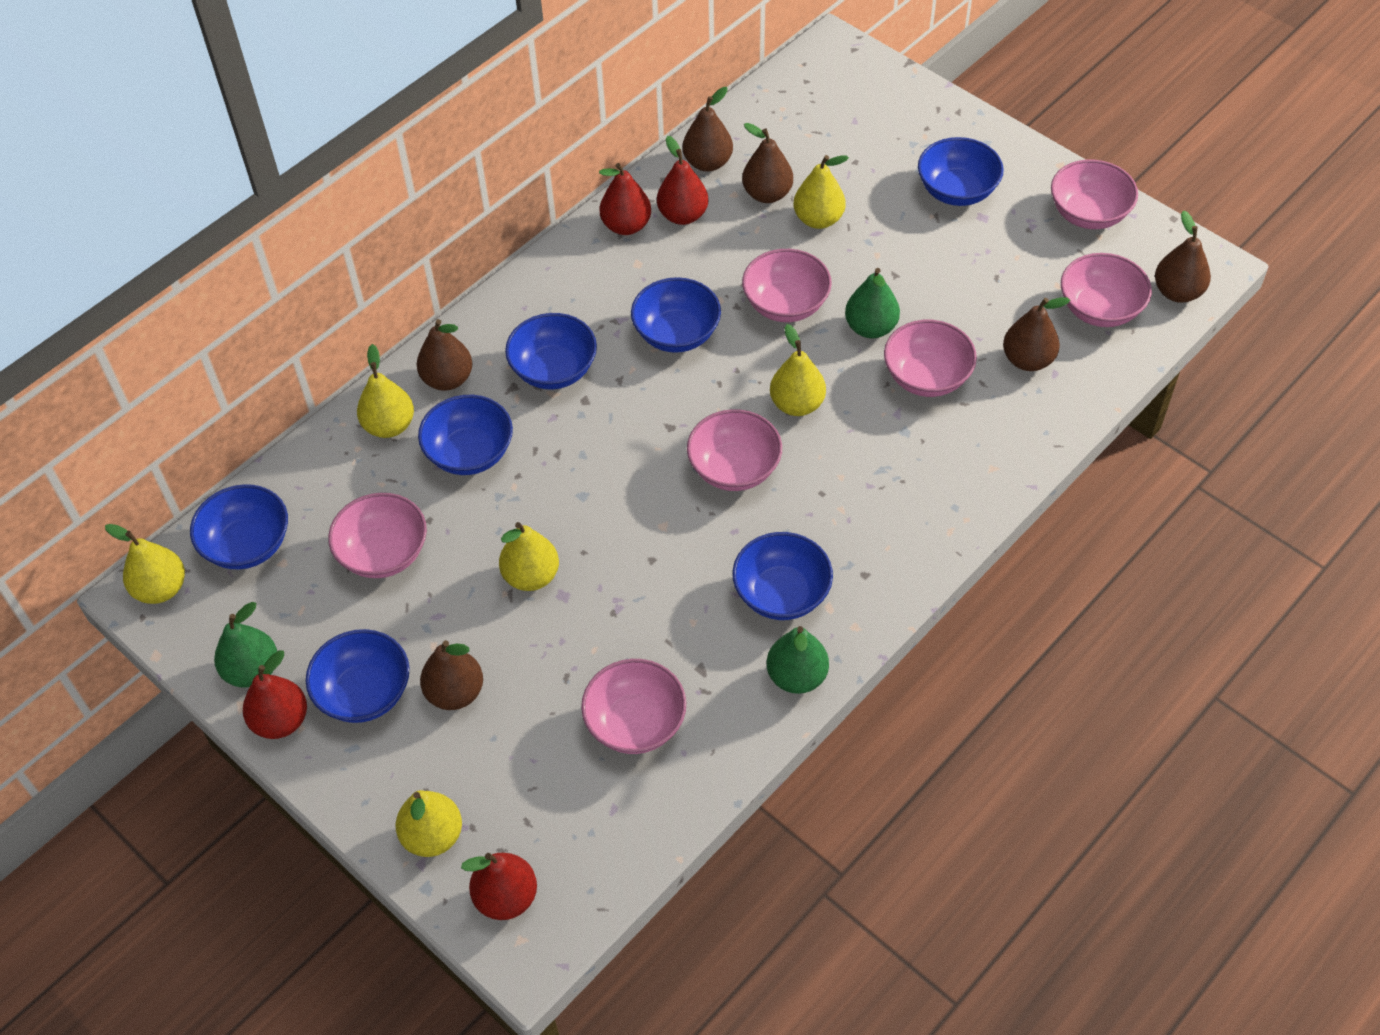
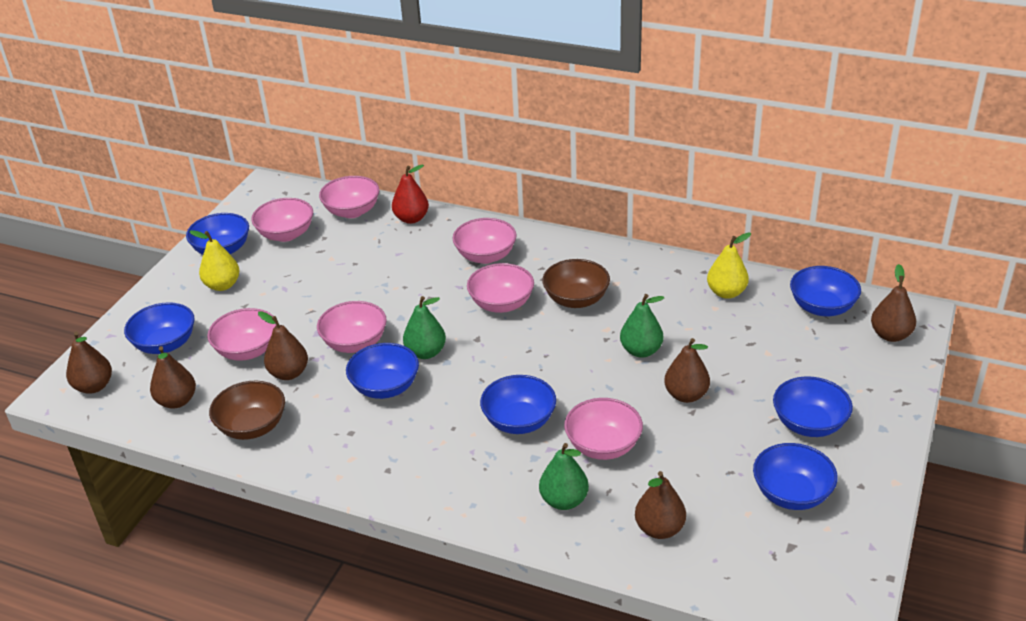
brown bowl: 0 -> 2
red pear: 4 -> 1
yellow pear: 6 -> 2

